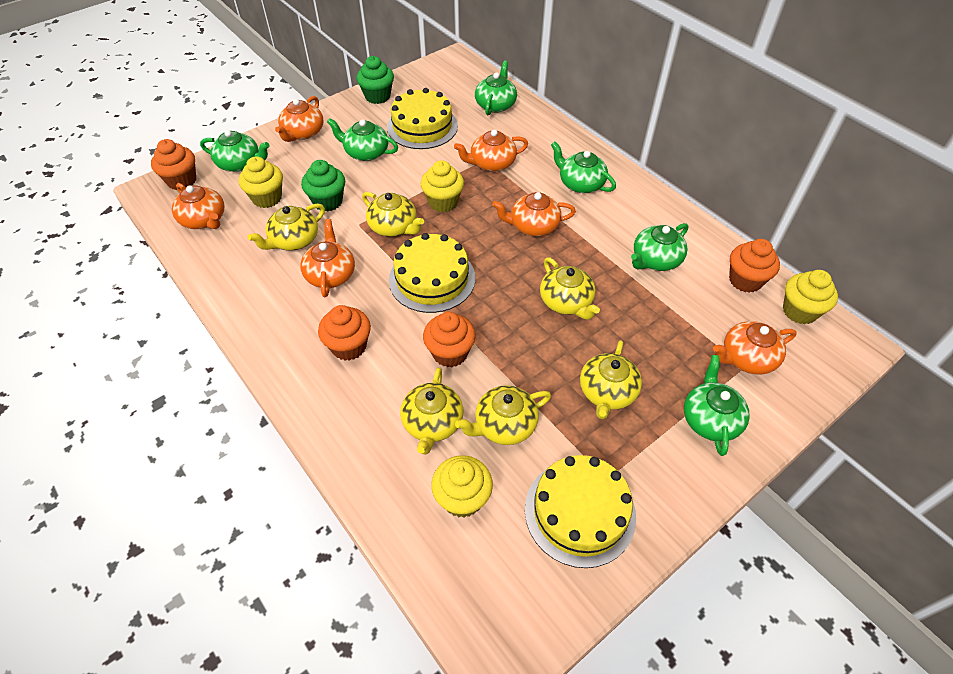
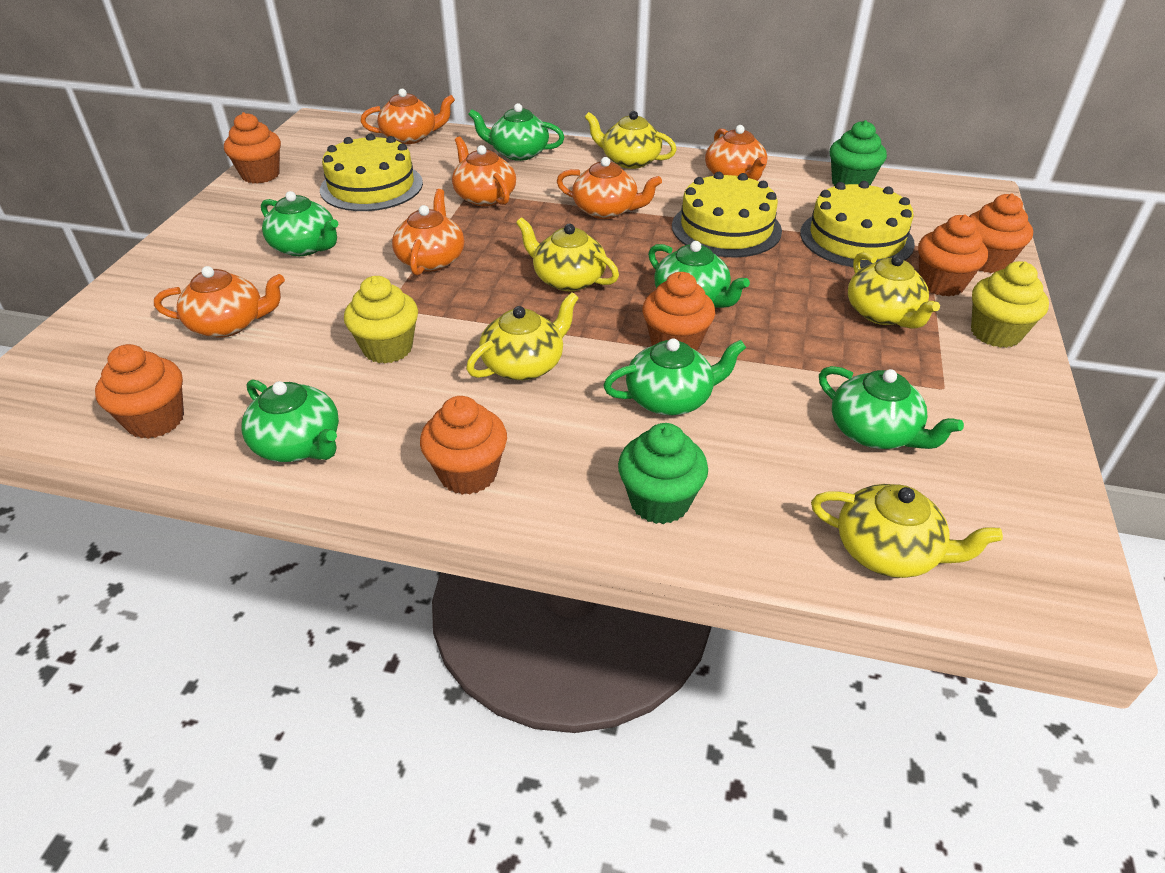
orange cupcake: 4 -> 6
yellow cupcake: 4 -> 2
yellow teapot: 6 -> 5

